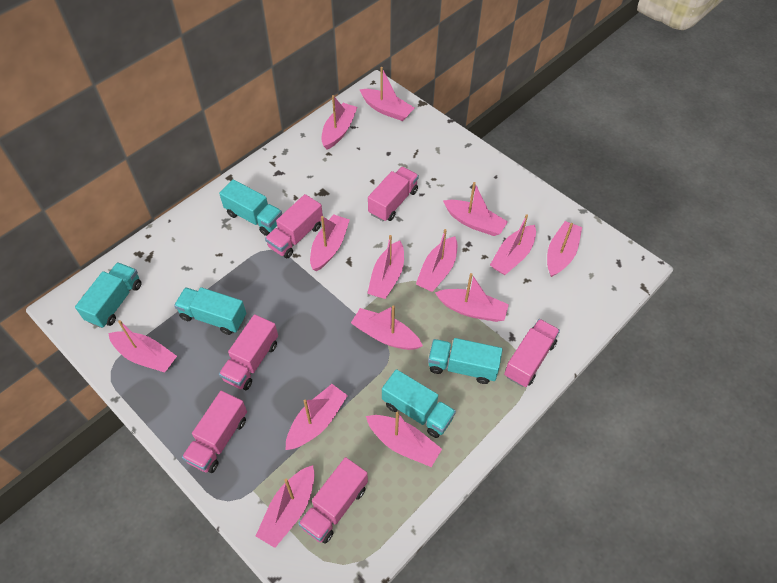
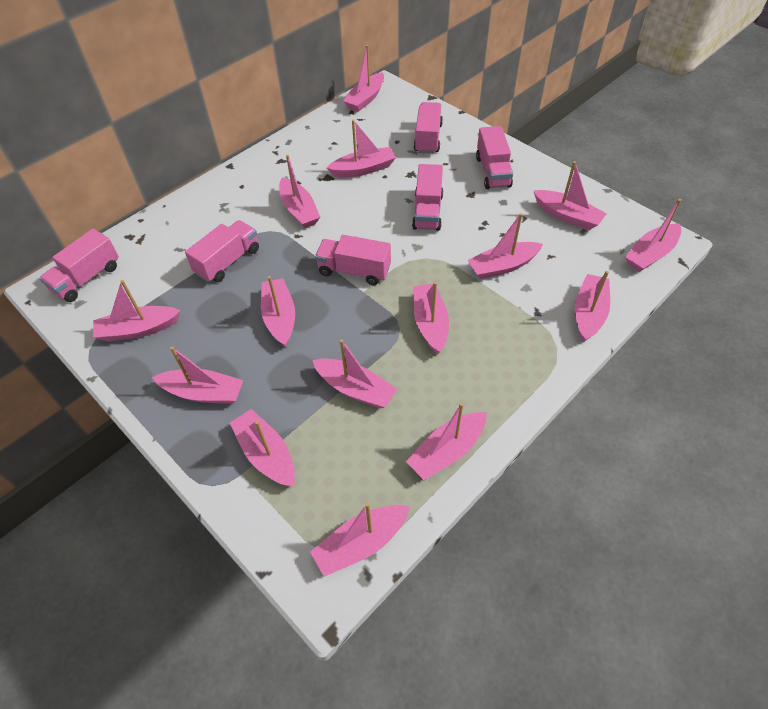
pink boat: 14 -> 15
turquoise truck: 5 -> 0

